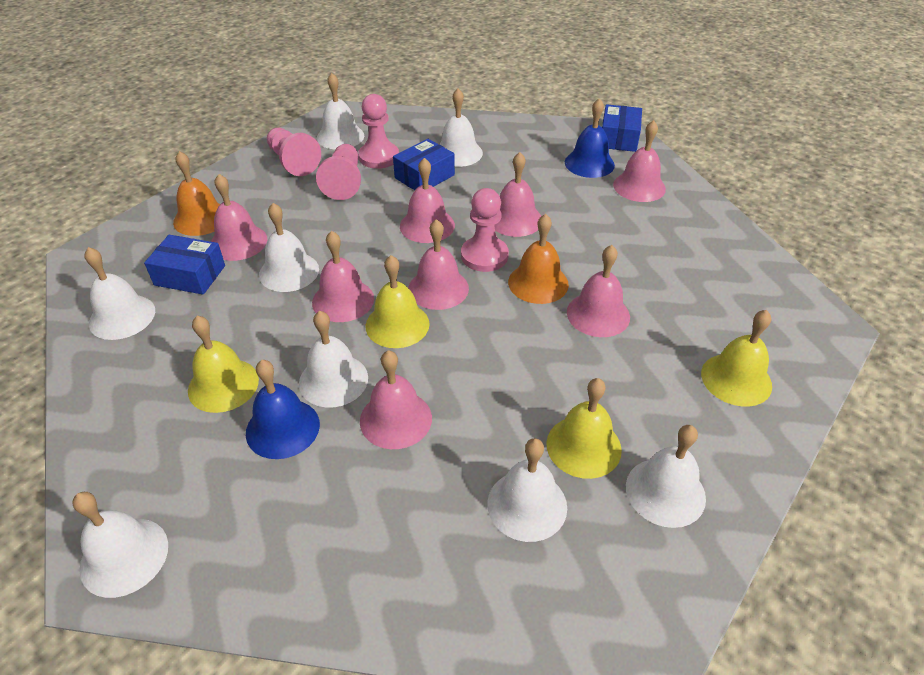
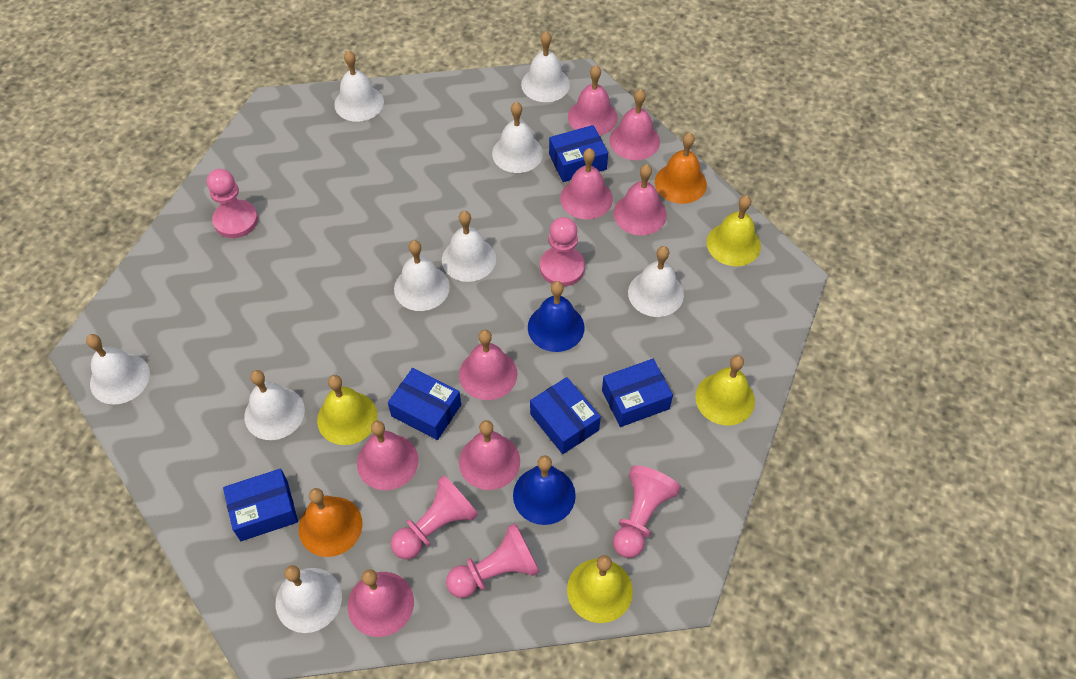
blue box: 3 -> 5
pink pawn: 4 -> 5
white bell: 8 -> 9

